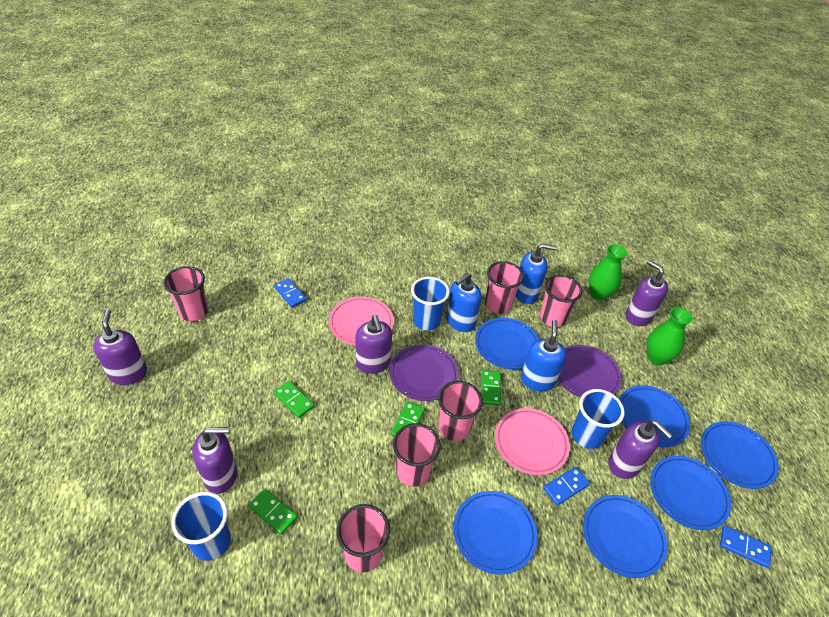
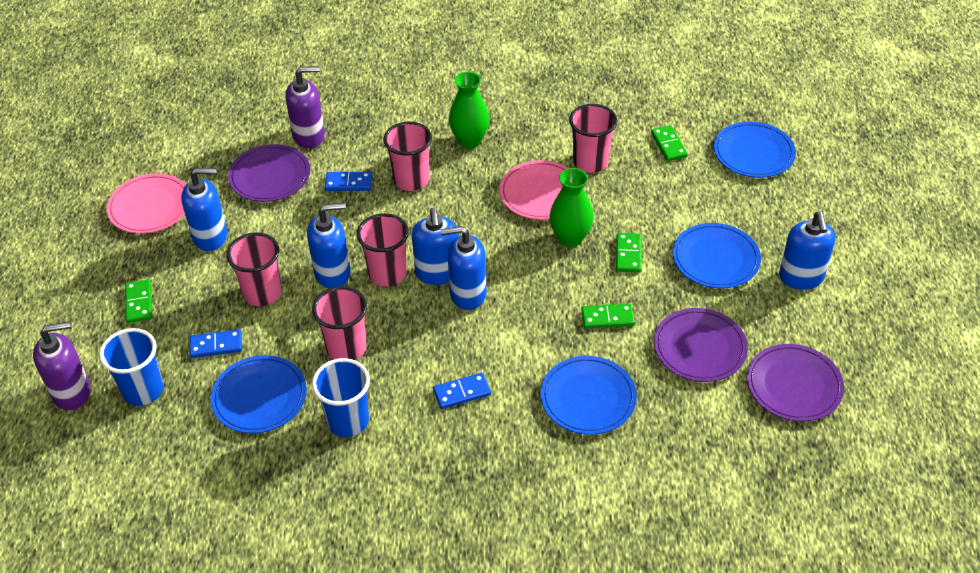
blue cup: 3 -> 2
blue plate: 6 -> 4
blue soap dispenser: 3 -> 5
pink cup: 6 -> 5
purple plate: 2 -> 3
purple soap dispenser: 5 -> 2

